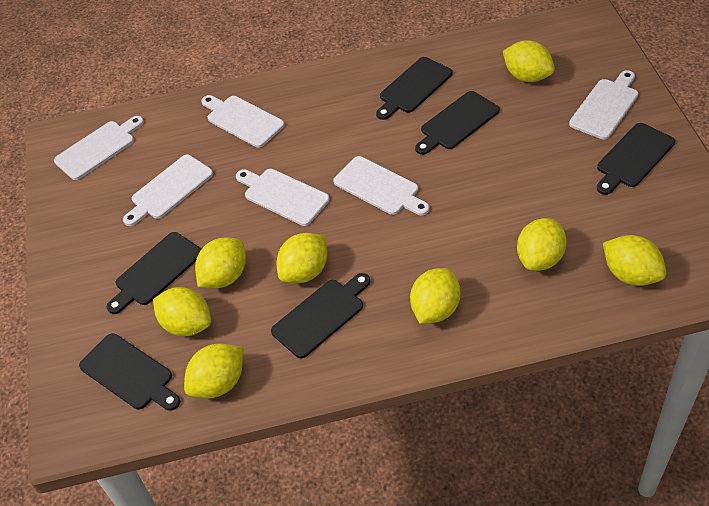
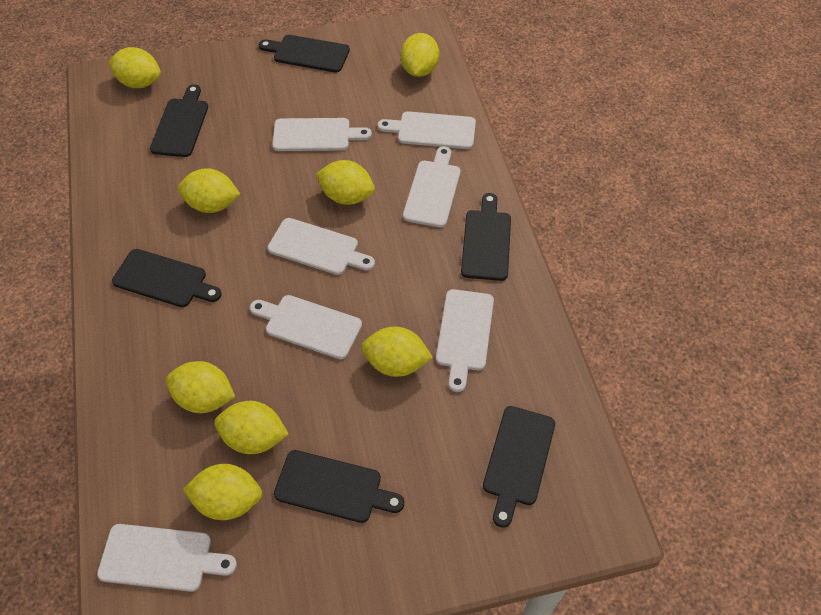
white cutting board: 6 -> 7

